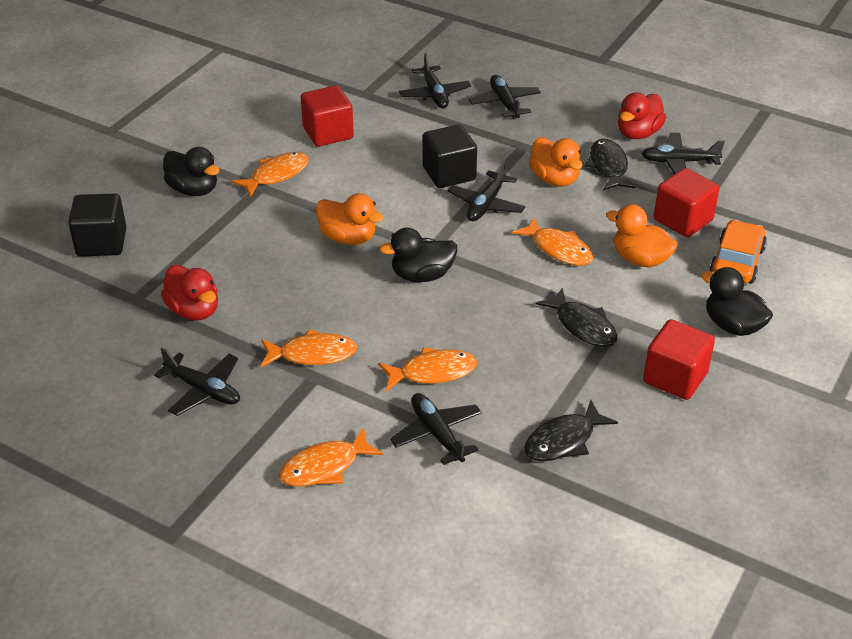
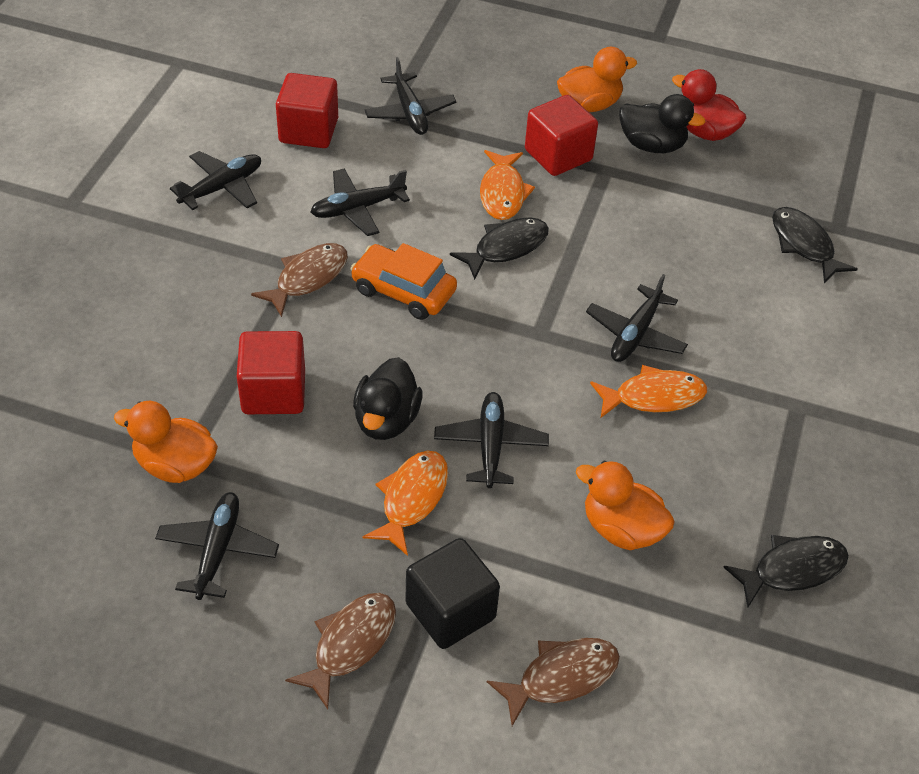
black cube: 2 -> 1
black duck: 3 -> 2
brown fish: 0 -> 3
orange fish: 5 -> 3
red duck: 2 -> 1

